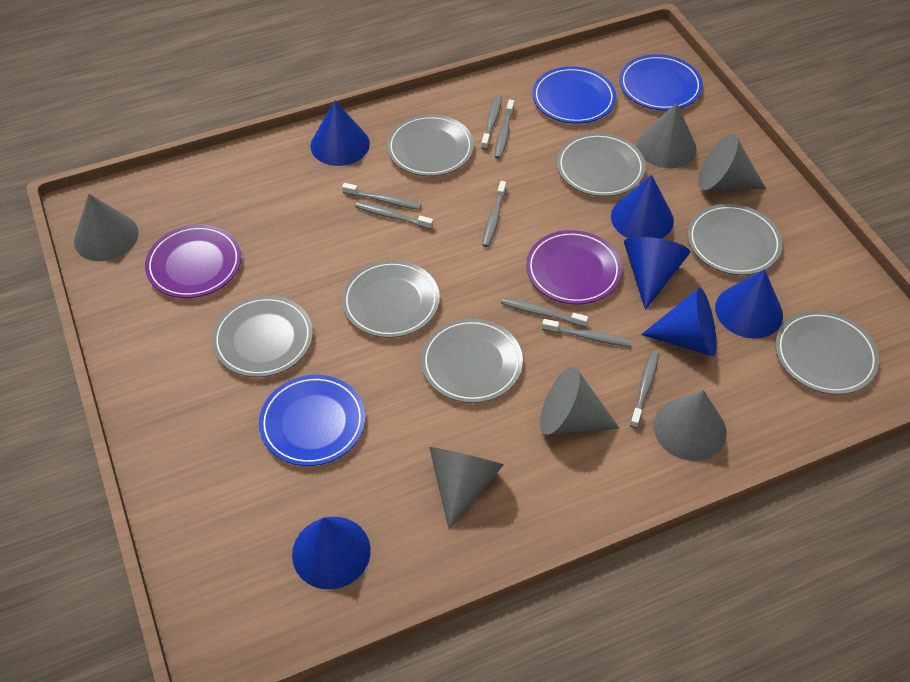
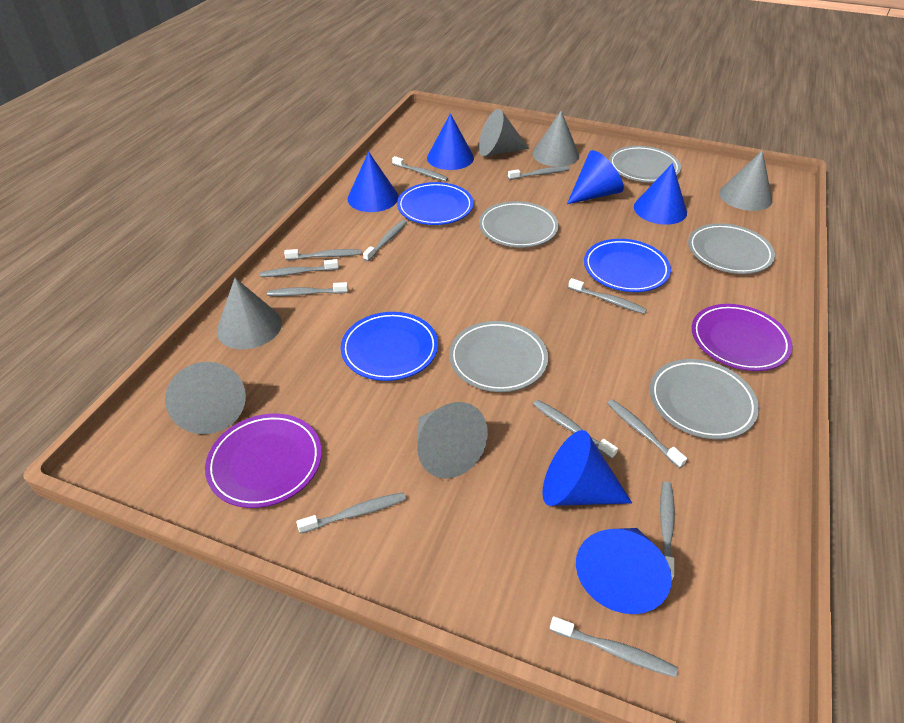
grey plate: 7 -> 5
grey toothbrush: 8 -> 12

